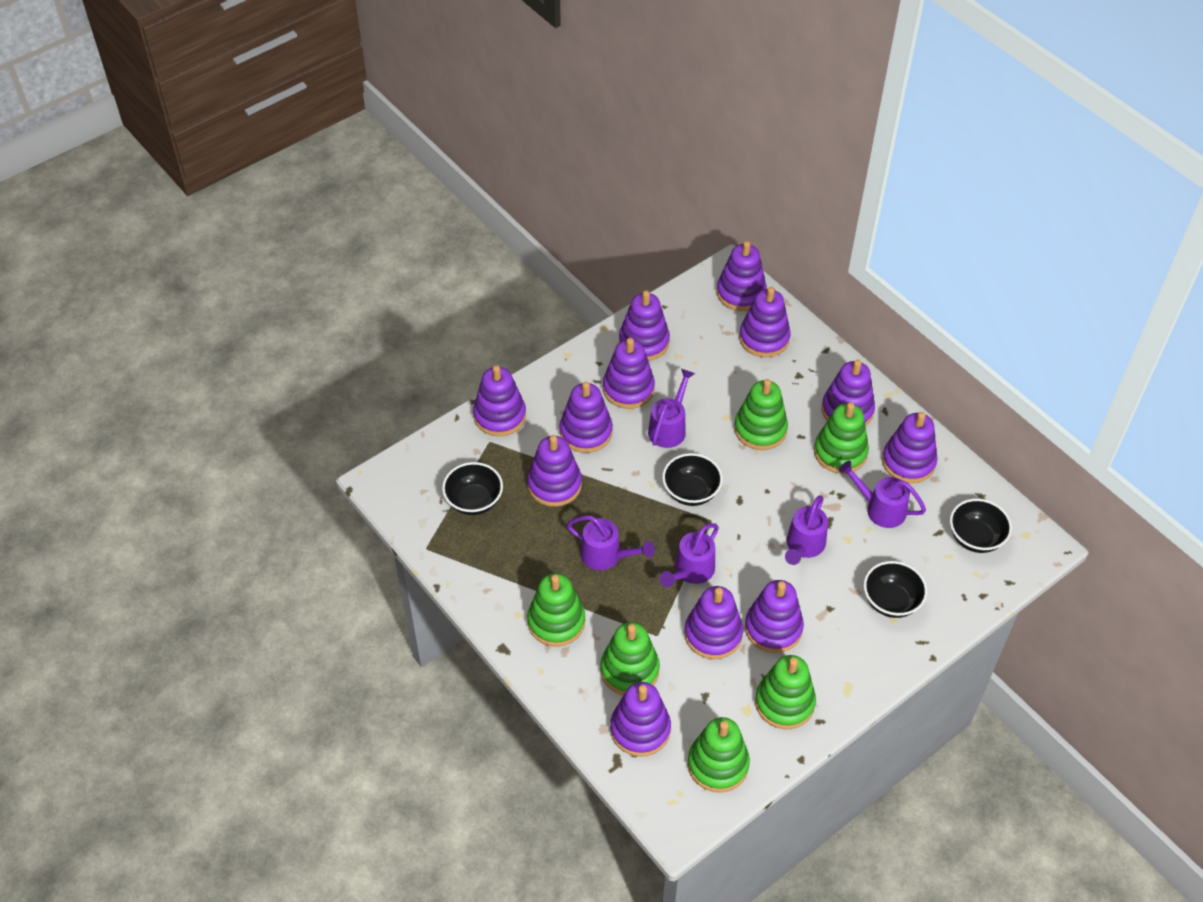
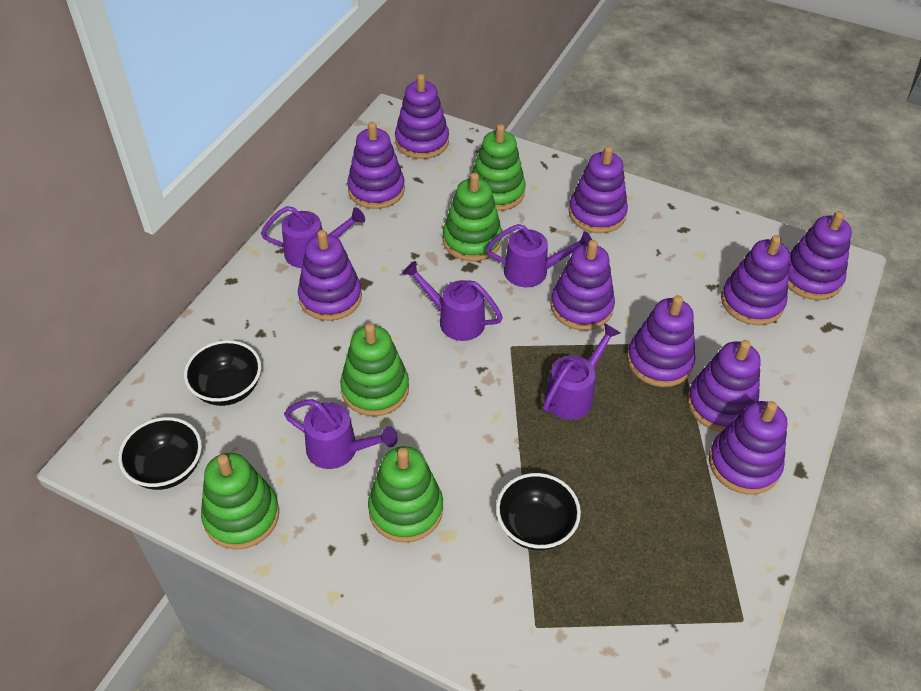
black bowl: 4 -> 3
green stacking toy: 6 -> 5
purple stacking toy: 12 -> 10

